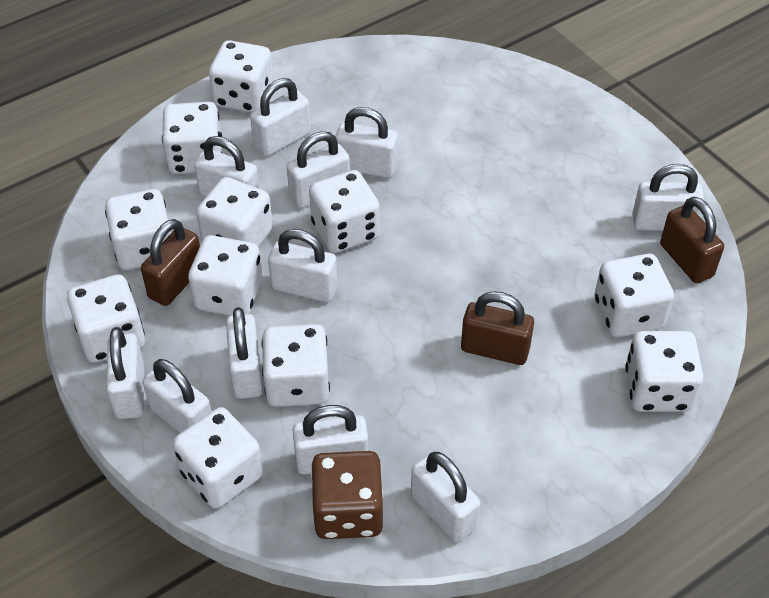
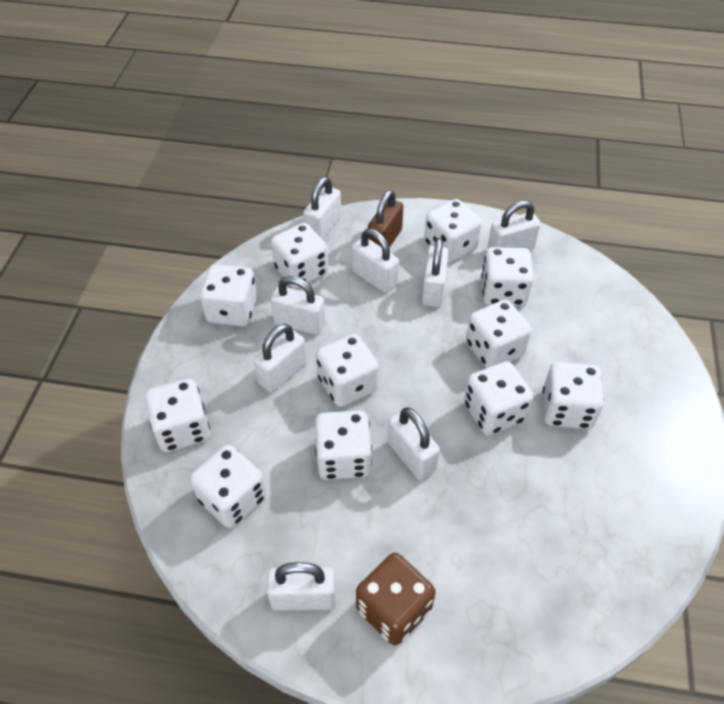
brown padlock: 3 -> 1
white padlock: 11 -> 8

